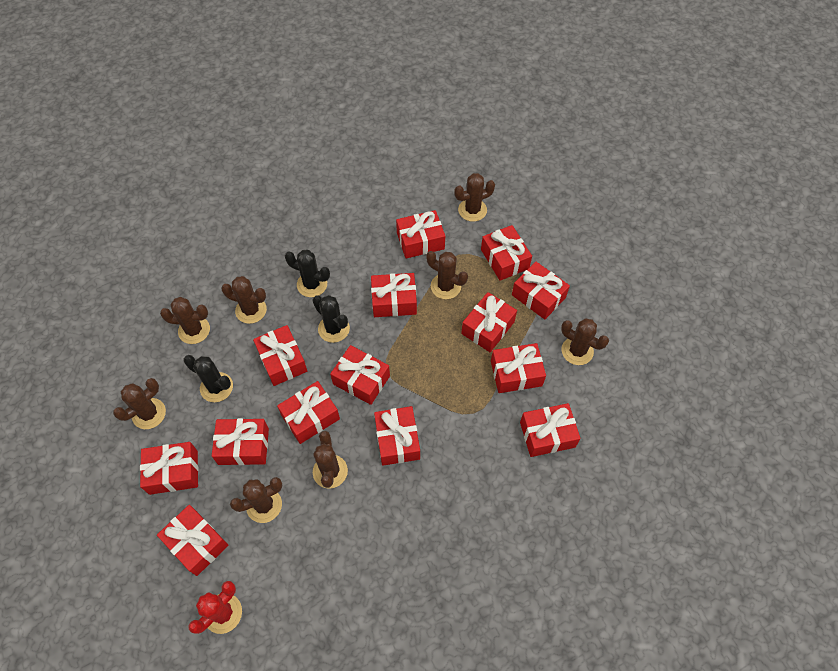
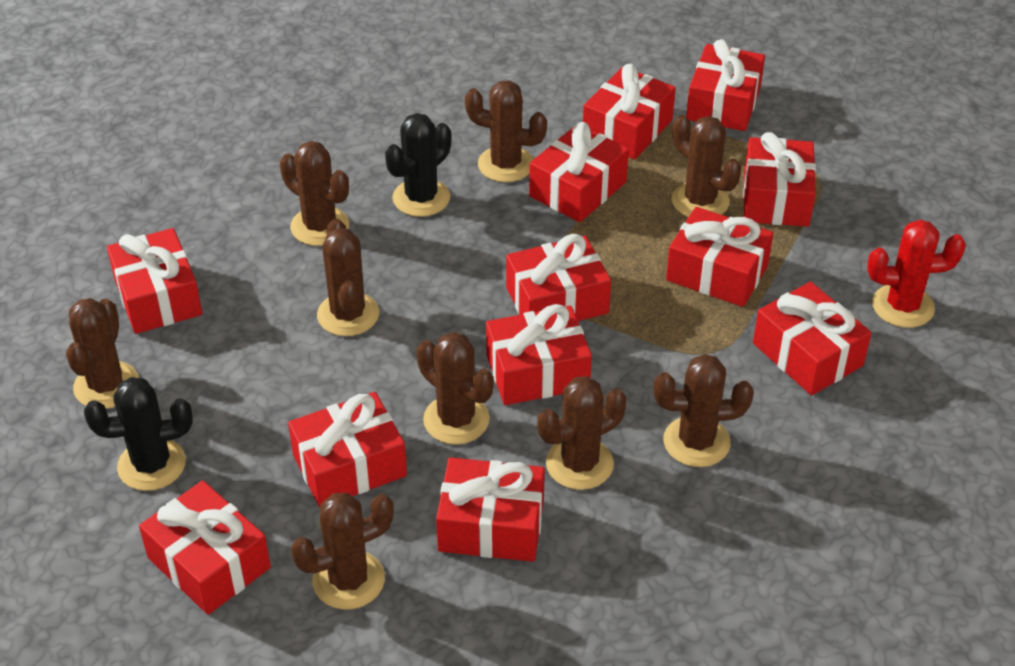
black cactus: 3 -> 2
brown cactus: 8 -> 9
red gift: 14 -> 12

